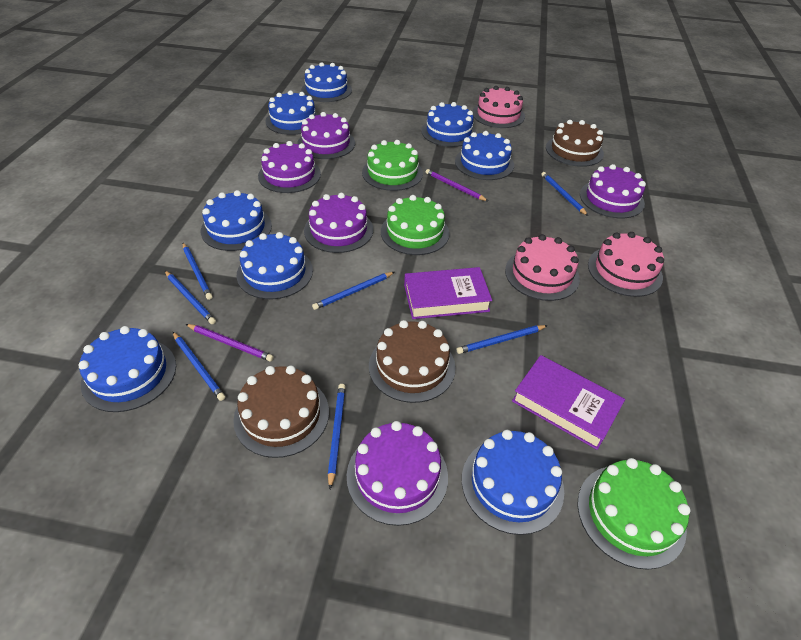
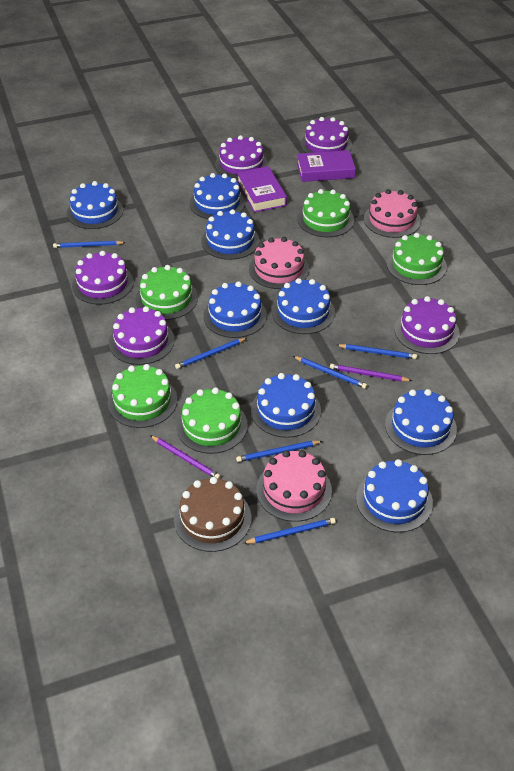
blue pencil: 7 -> 6
brown cake: 3 -> 1
green cake: 3 -> 5

